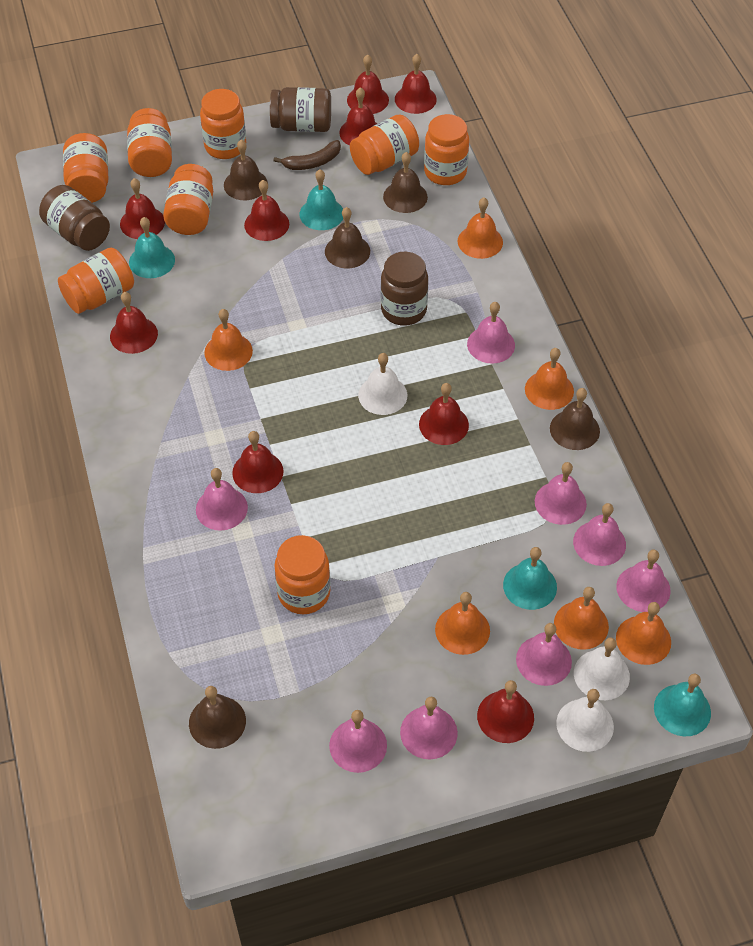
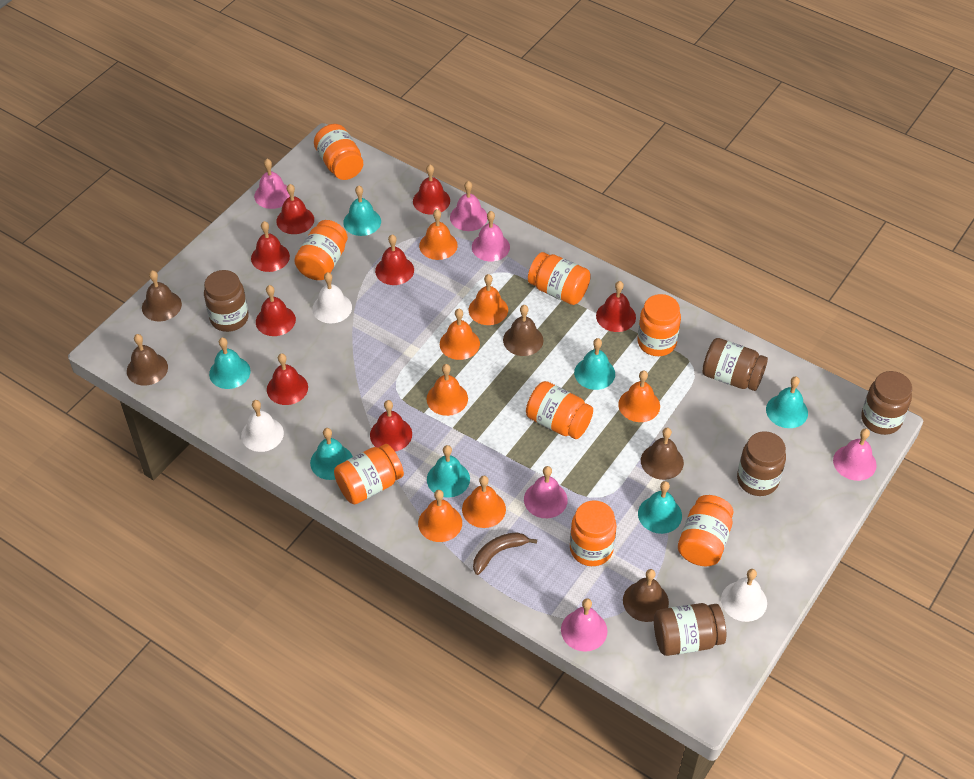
brown jar: 3 -> 5
orange bell: 6 -> 7
pink bell: 8 -> 6
red bell: 9 -> 8
turquoise bell: 4 -> 7

